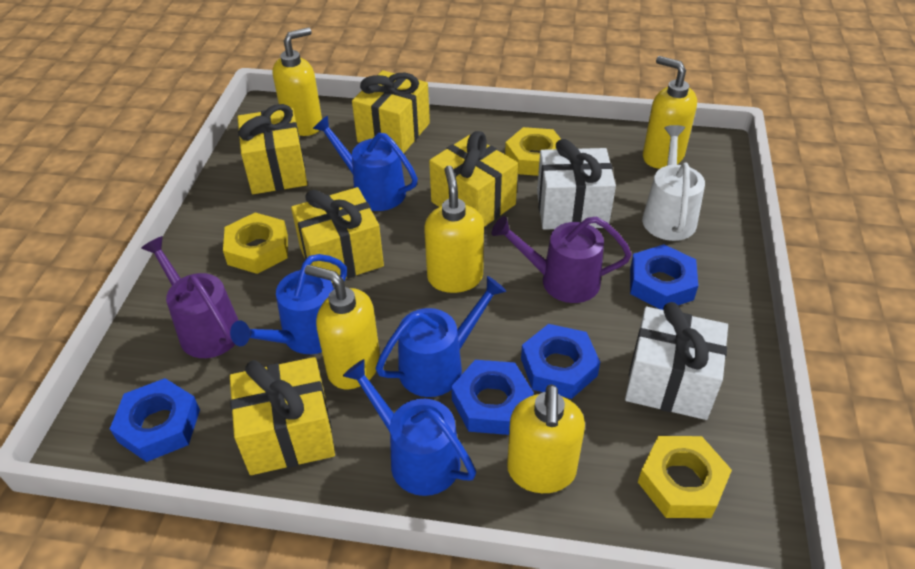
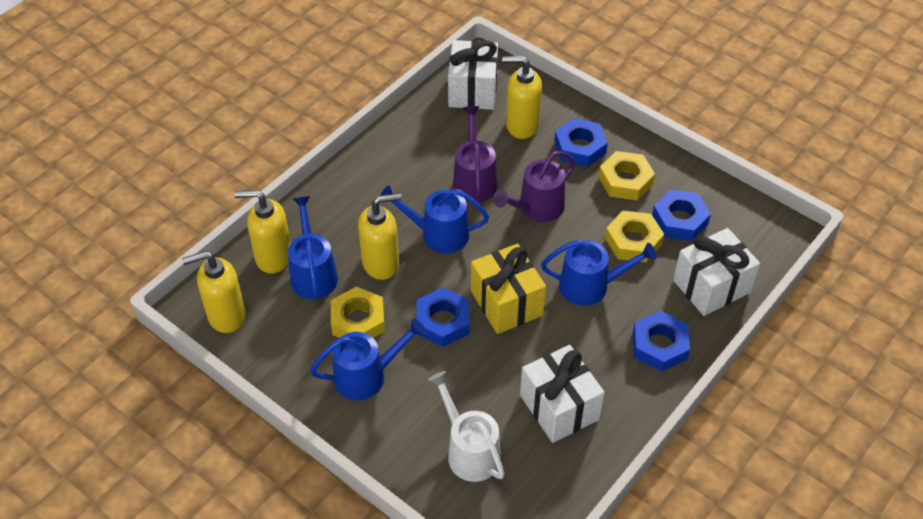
white gift: 2 -> 3
yellow gift: 5 -> 1
yellow soap dispenser: 5 -> 4

